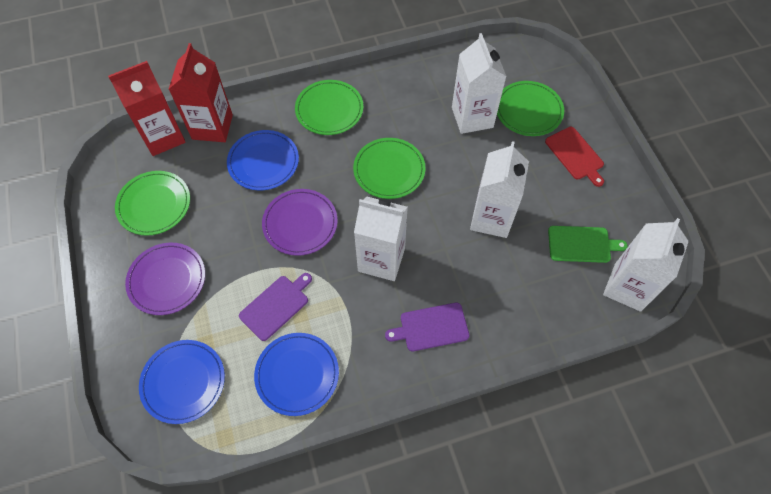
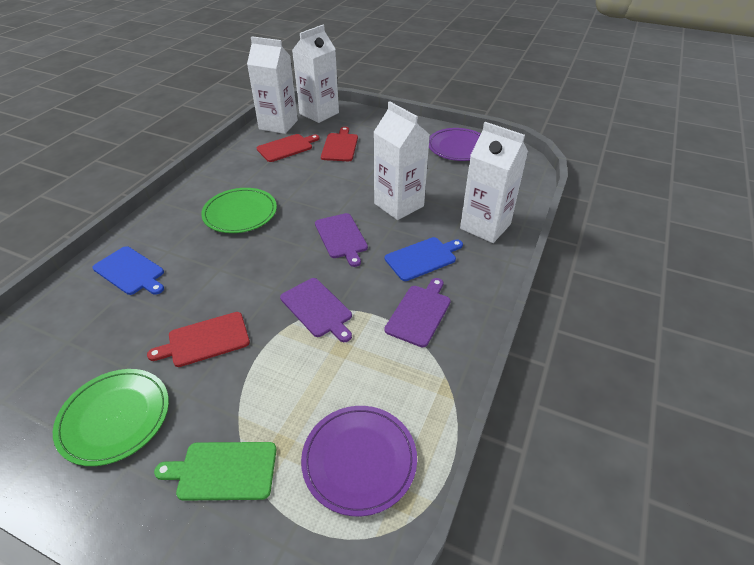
blue cutting board: 0 -> 2
blue plate: 3 -> 0
green plate: 4 -> 2
purple cutting board: 2 -> 3
red carton: 2 -> 0
red cutting board: 1 -> 3

